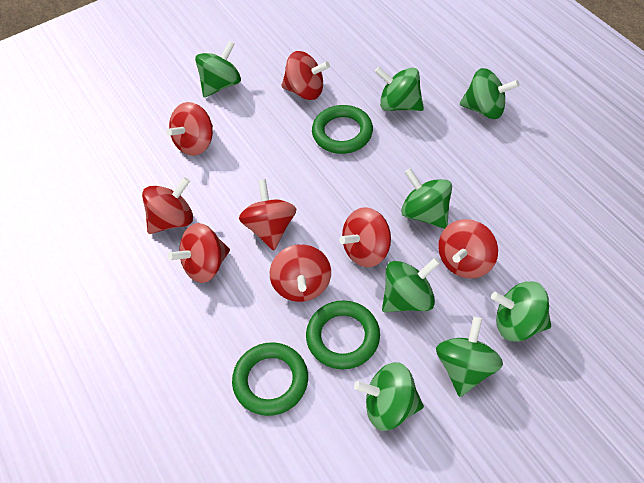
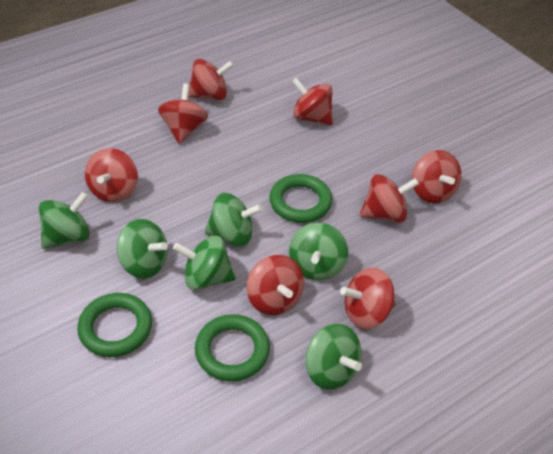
green spinning top: 8 -> 6

